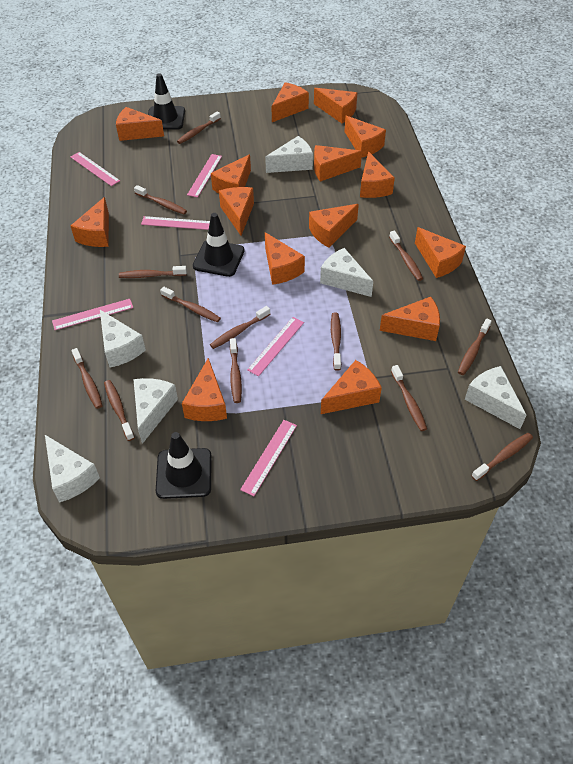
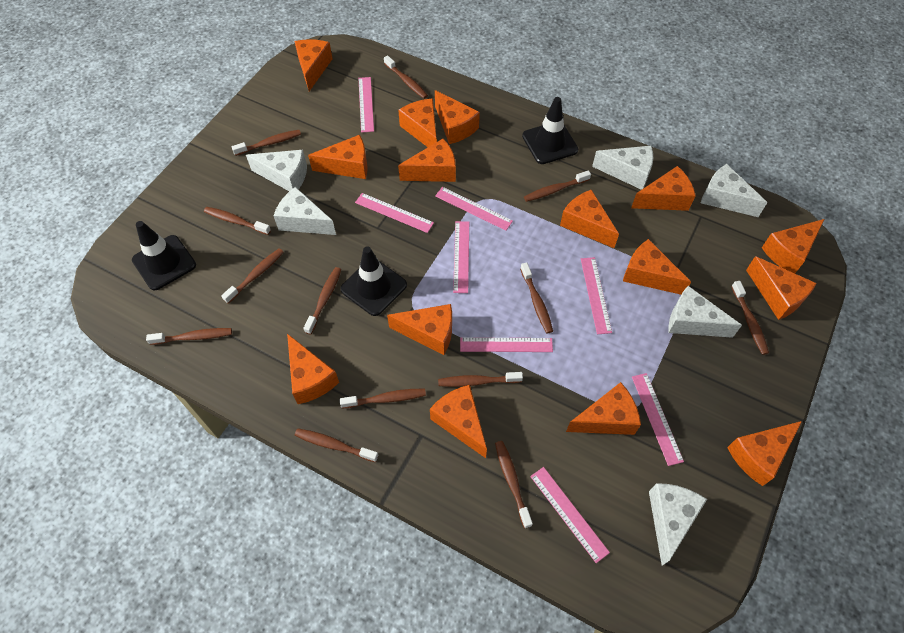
pink ruler: 6 -> 8

